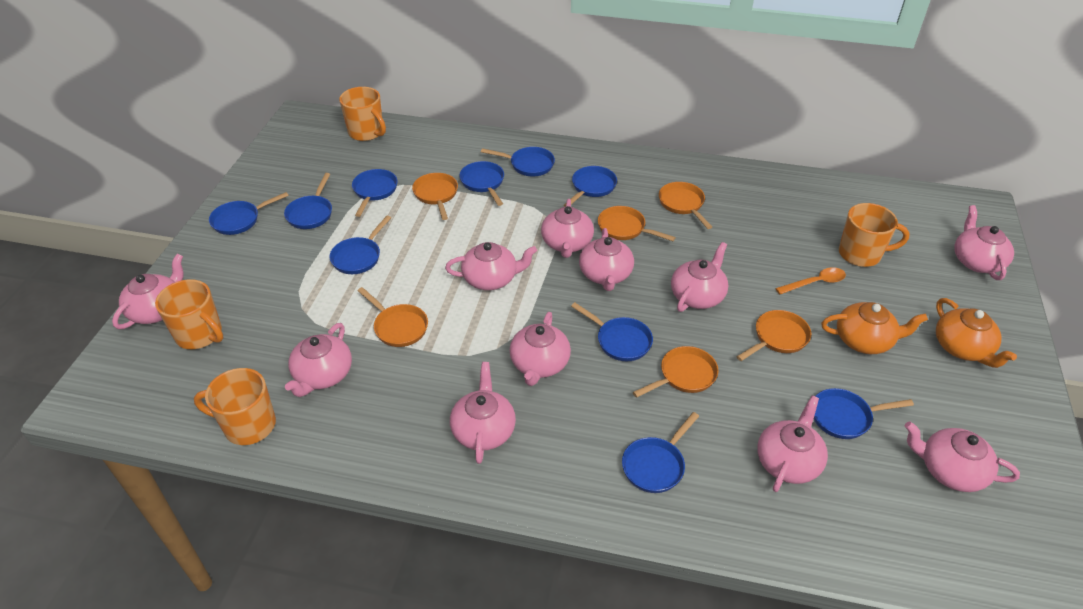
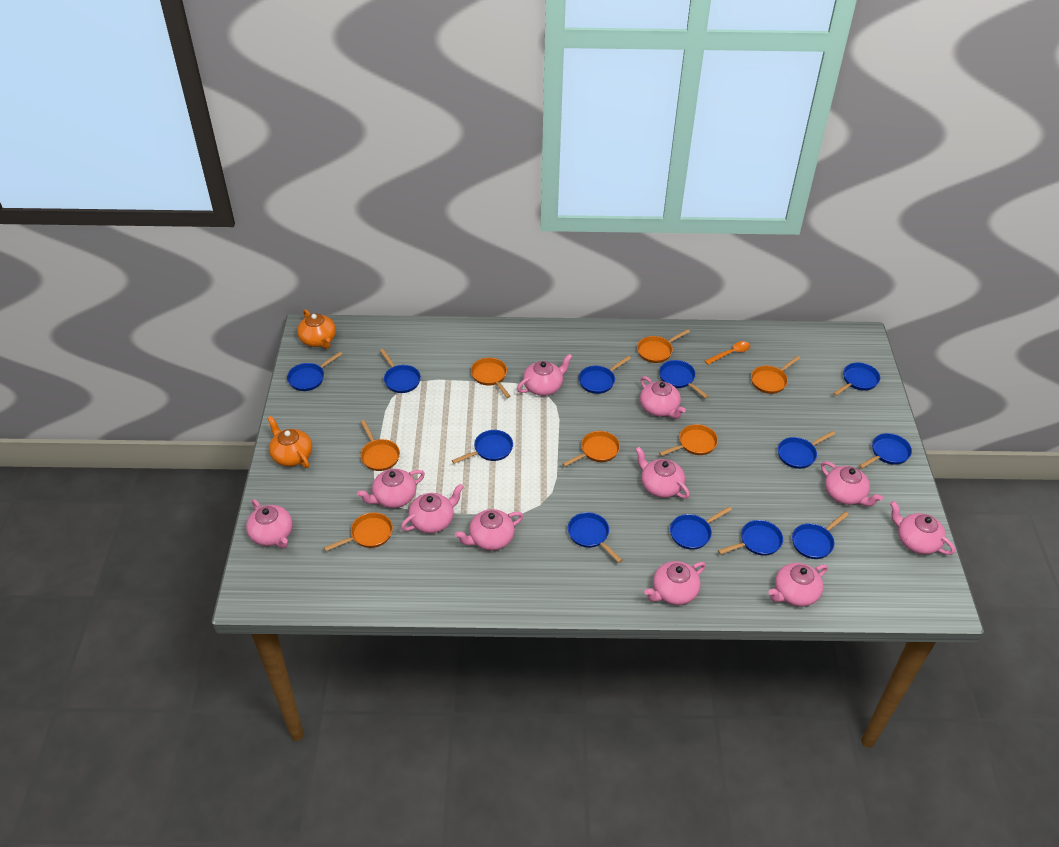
blue pan: 10 -> 12
orange mug: 4 -> 0
orange pan: 6 -> 7

